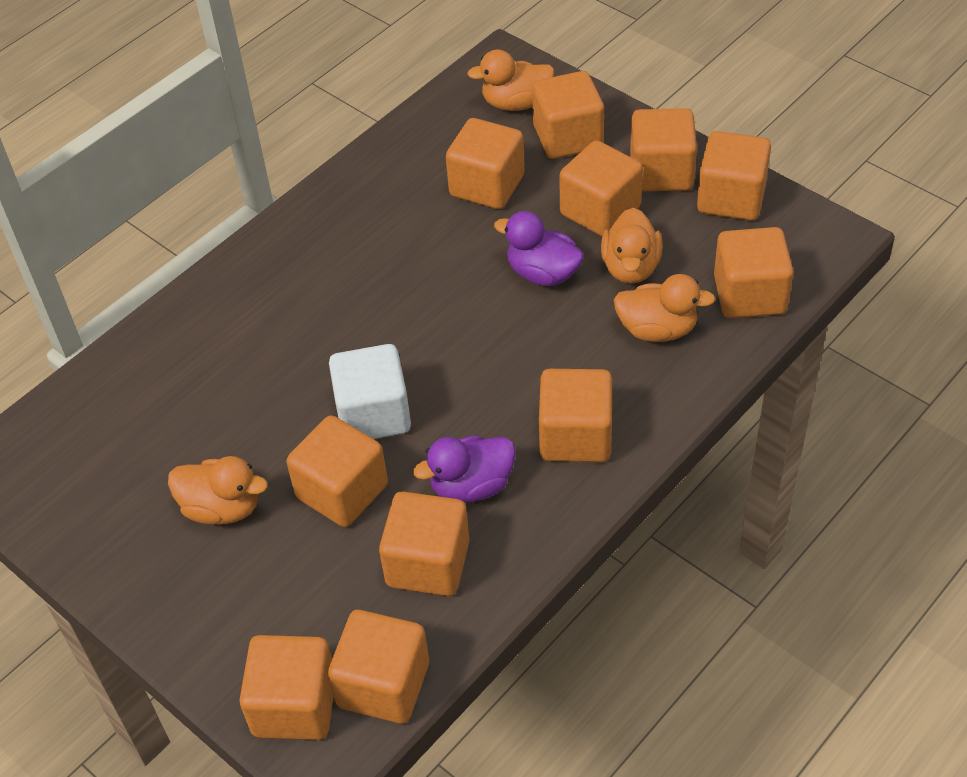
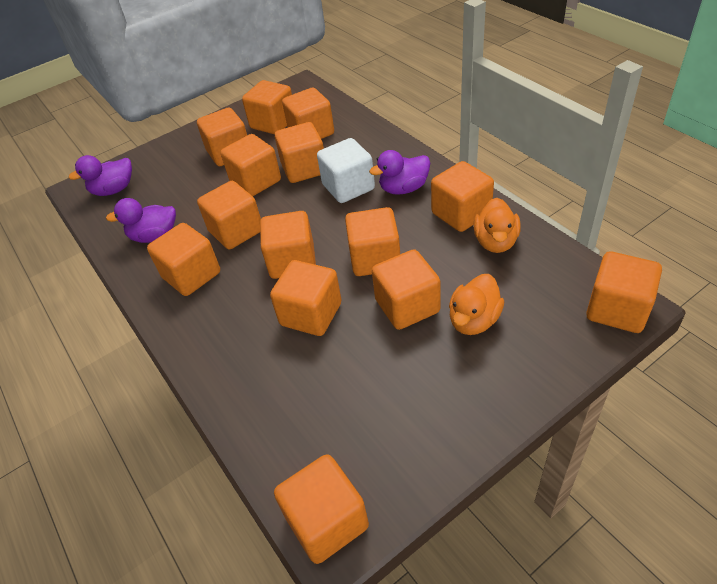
orange cube: 11 -> 14
orange duck: 4 -> 2
purple duck: 2 -> 3

